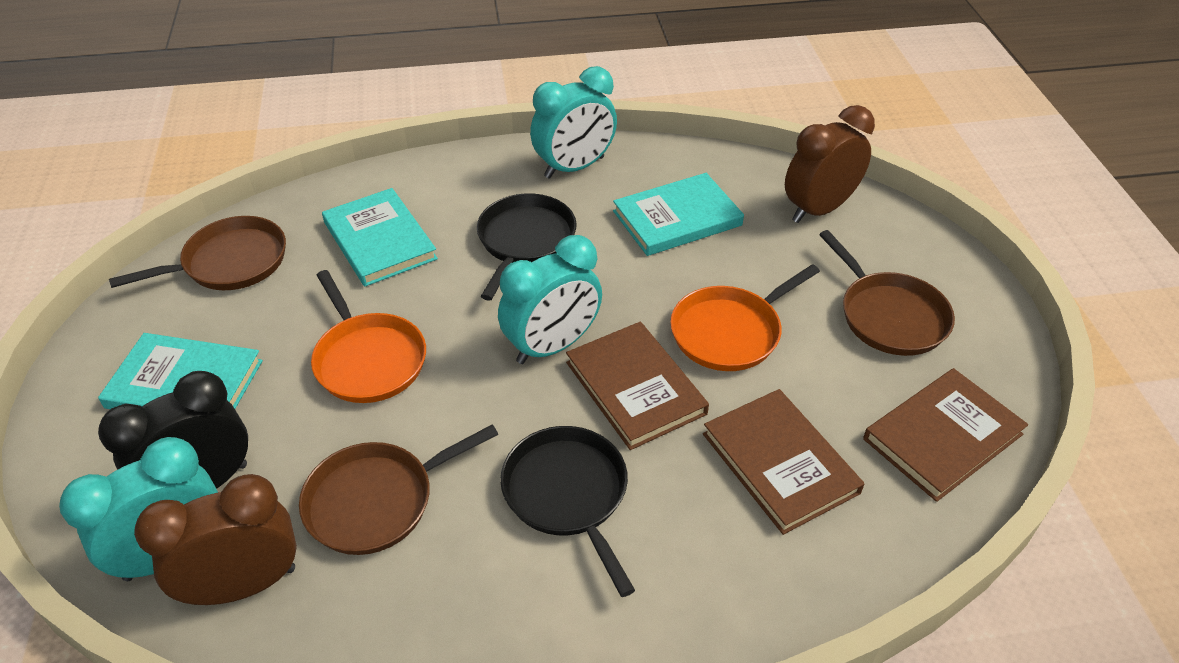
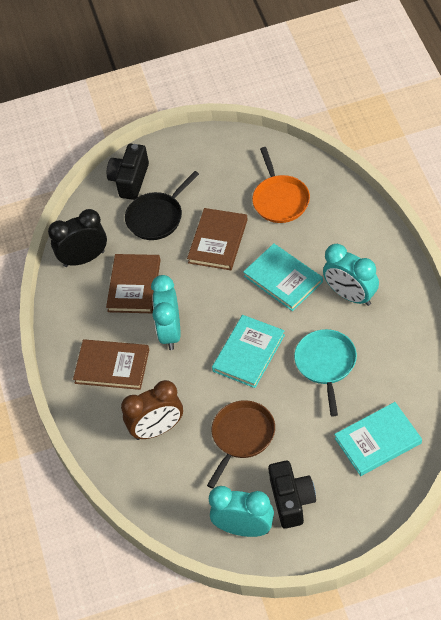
black camera: 0 -> 2
black pan: 2 -> 1
brown clock: 2 -> 1
brown pan: 3 -> 1
orange pan: 2 -> 1
turquoise pan: 0 -> 1

